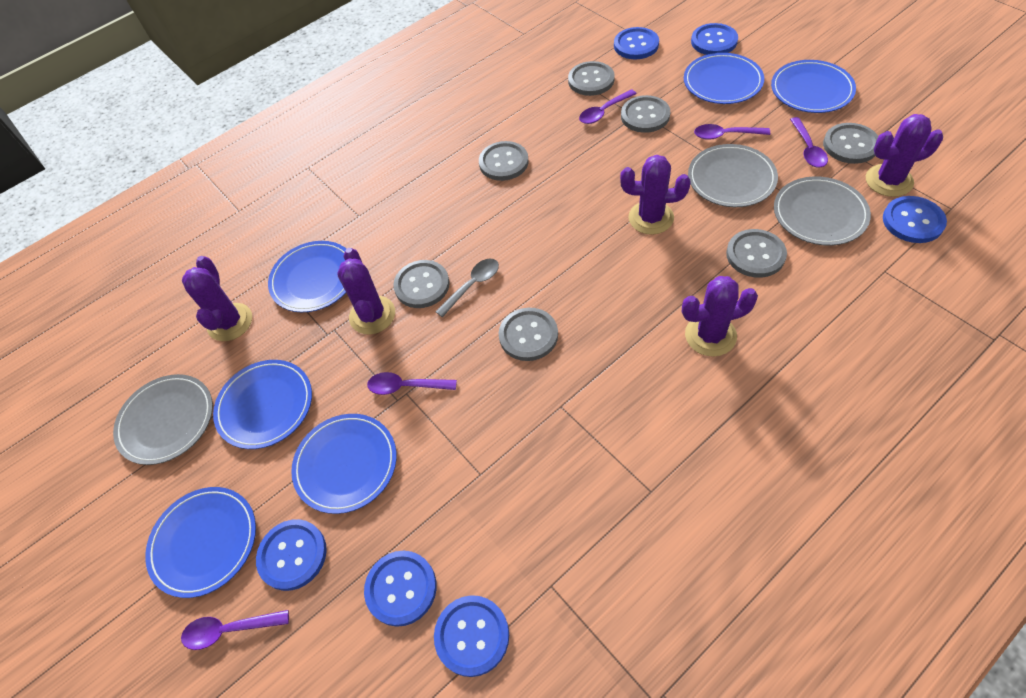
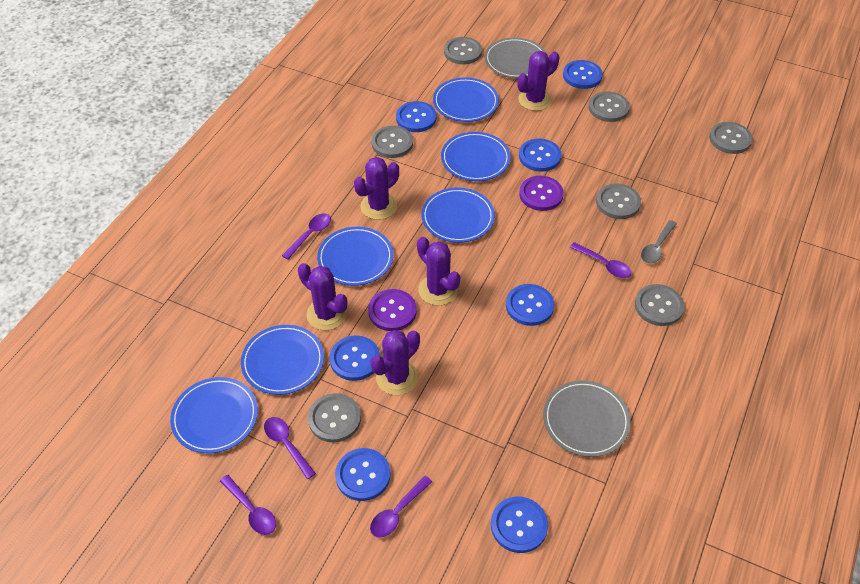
blue button: 6 -> 7
grey plate: 3 -> 2
purple button: 0 -> 2

